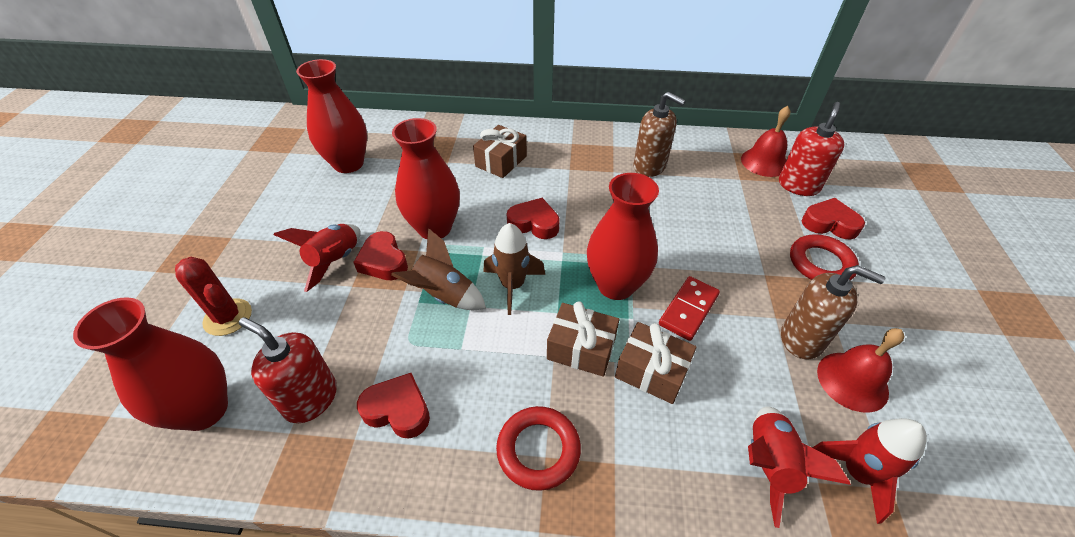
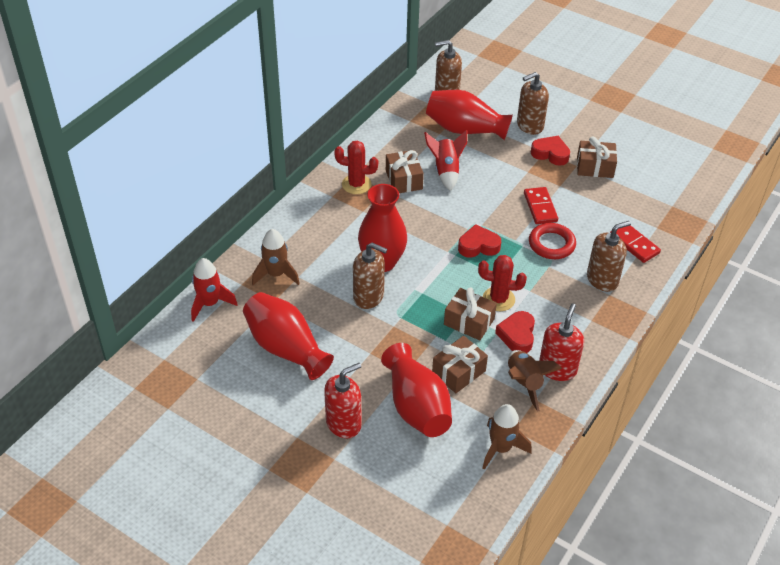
brown gift: 3 -> 4
brown rocket: 2 -> 3
brown soap dispenser: 2 -> 4
red bell: 2 -> 0
red cactus: 1 -> 2
red domino: 1 -> 2
red heart: 4 -> 3
red ring: 2 -> 1
red rocket: 3 -> 2

